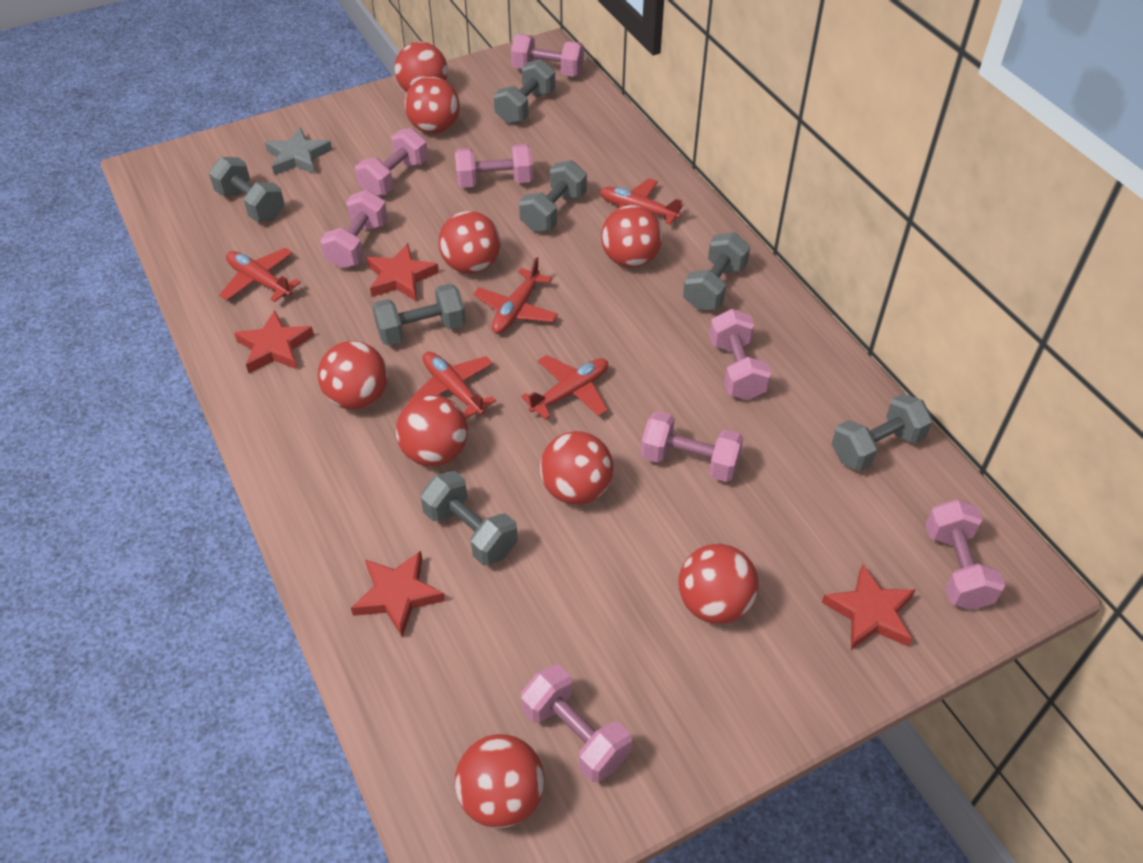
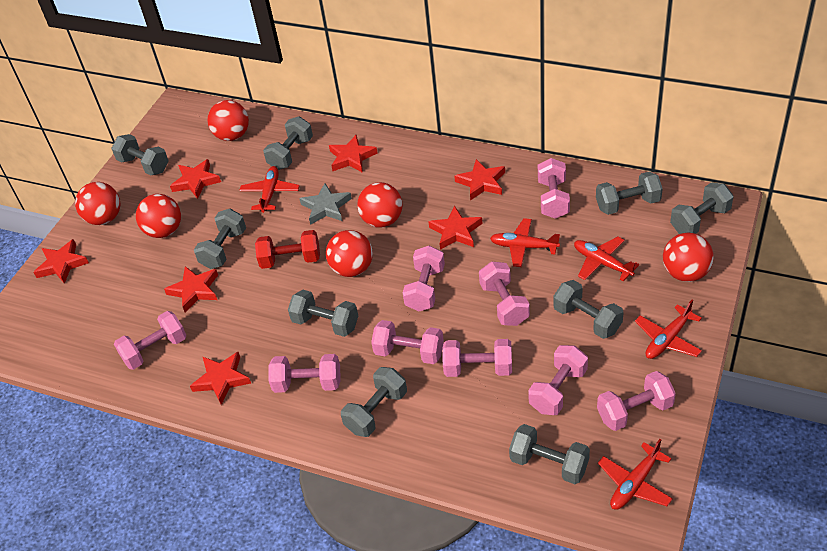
grey dumbbell: 7 -> 9
pink dumbbell: 8 -> 9
red ball: 9 -> 6
red dumbbell: 0 -> 1
red star: 4 -> 7

